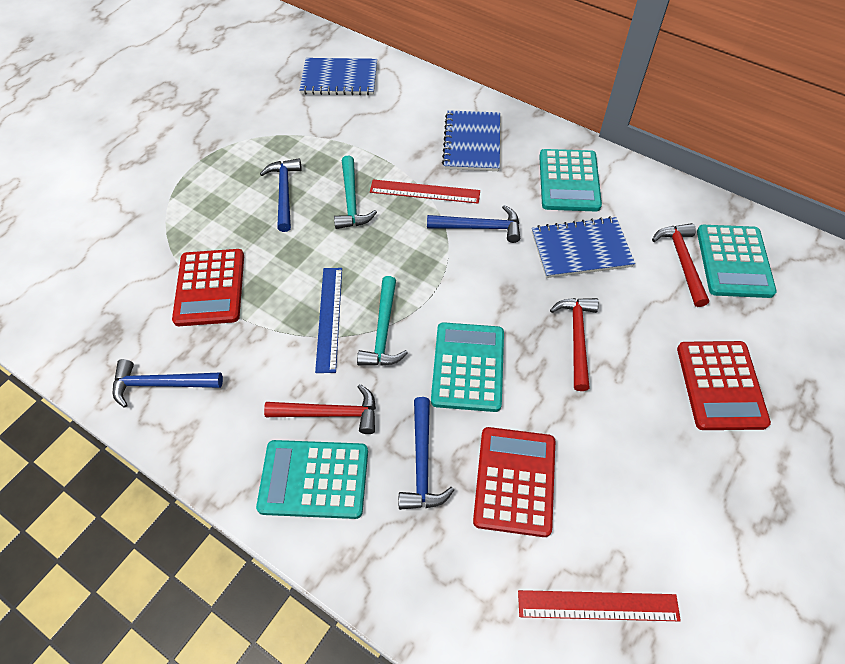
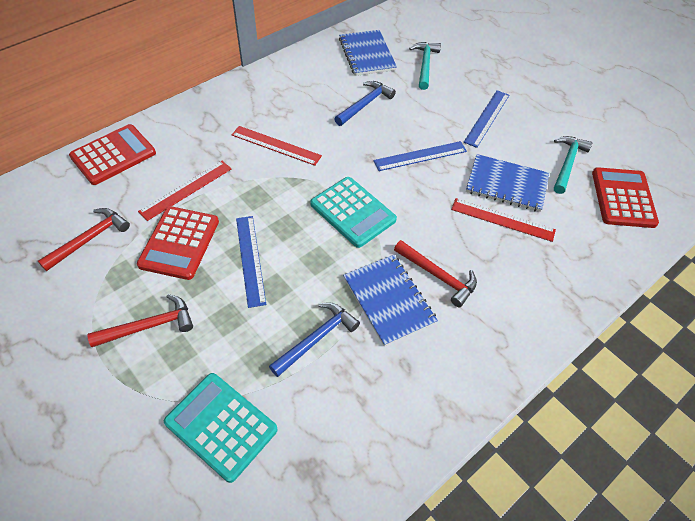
blue hammer: 4 -> 2
blue ruler: 1 -> 3
red ruler: 2 -> 3
turquoise calculator: 4 -> 2

